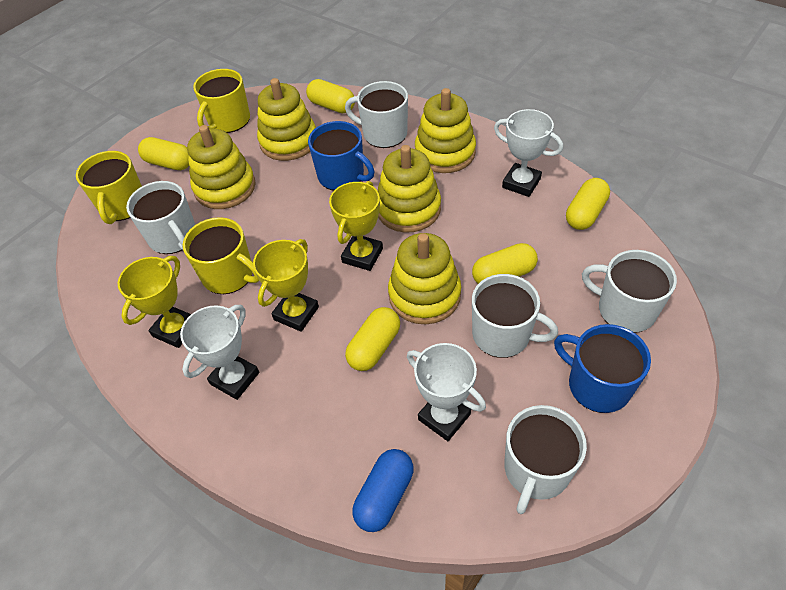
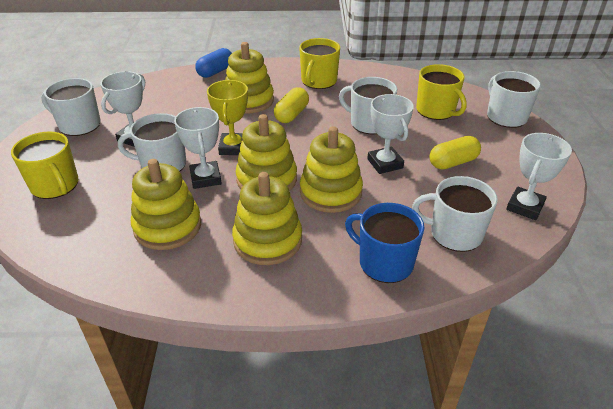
blue mug: 2 -> 1
white trophy: 3 -> 4
yellow capsule: 5 -> 2
yellow trophy: 3 -> 1

